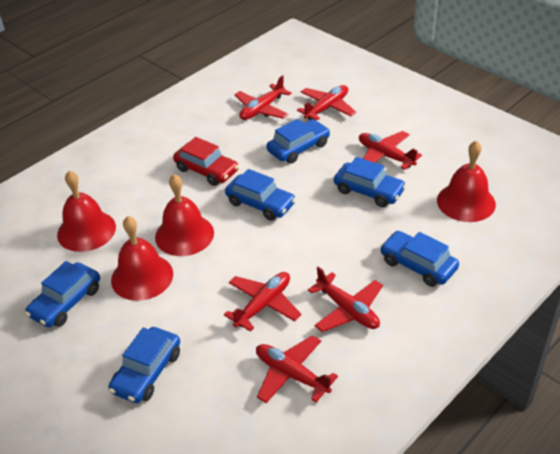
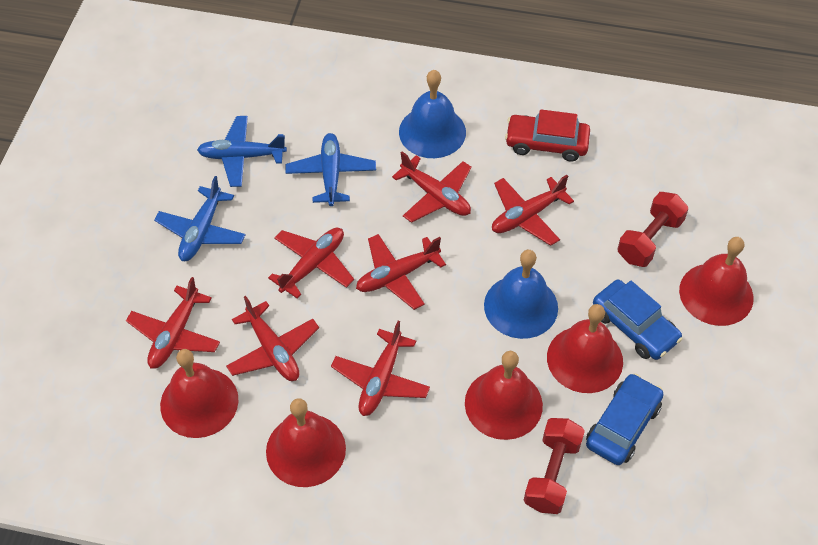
blue bell: 0 -> 2
blue car: 6 -> 2
blue plane: 0 -> 3
red bell: 4 -> 5
red dumbbell: 0 -> 2
red plane: 6 -> 7

